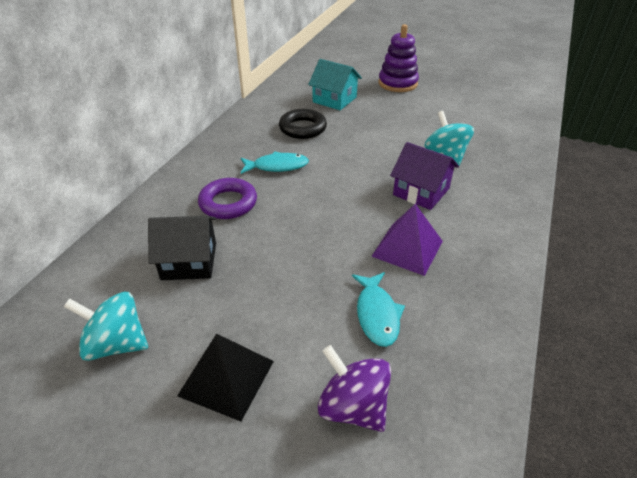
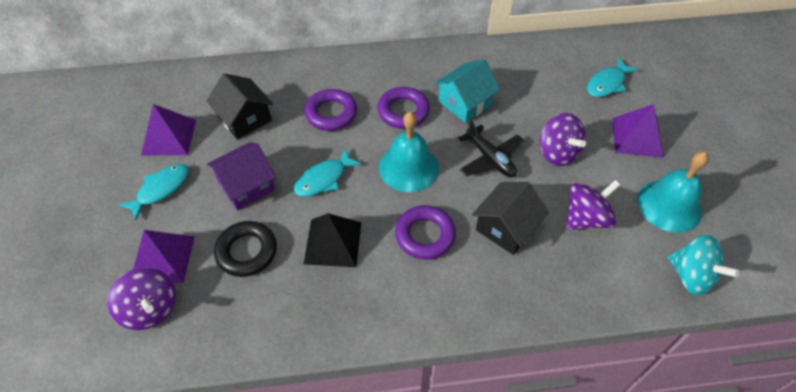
black house: 1 -> 2
black plane: 0 -> 1
purple pyramid: 1 -> 3
purple ring: 1 -> 3
purple spinning top: 1 -> 3
purple stacking toy: 1 -> 0
turquoise bell: 0 -> 2
turquoise fish: 2 -> 3
turquoise spinning top: 2 -> 1

